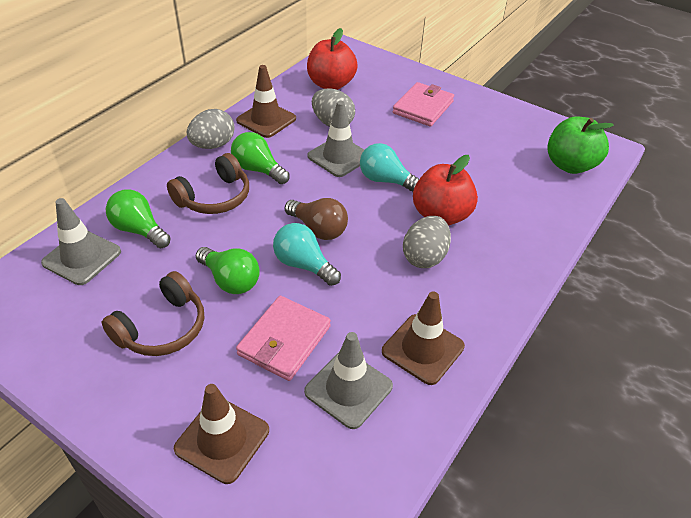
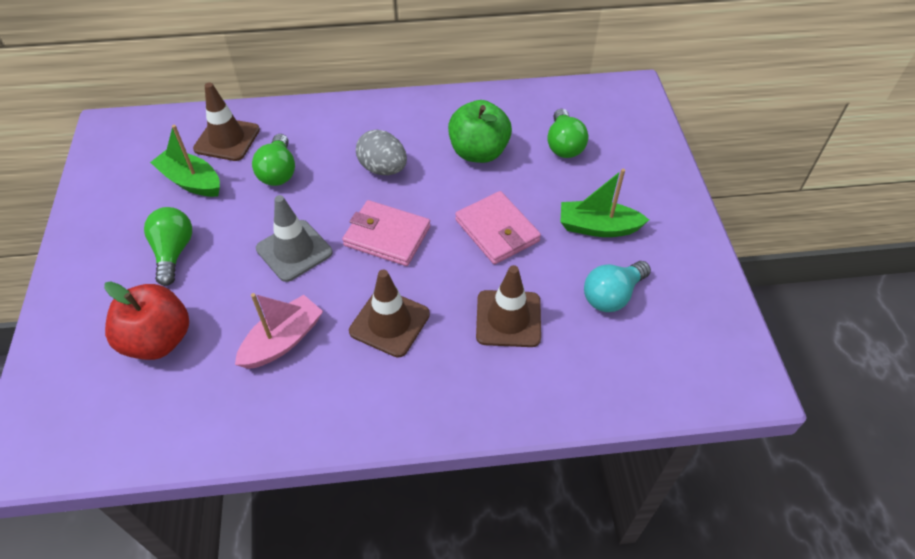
brown headphones: 2 -> 0
brown light bulb: 1 -> 0
green boat: 0 -> 2
grey egg: 3 -> 1
grey traffic cone: 3 -> 1
pink boat: 0 -> 1
red apple: 2 -> 1
turquoise light bulb: 2 -> 1

